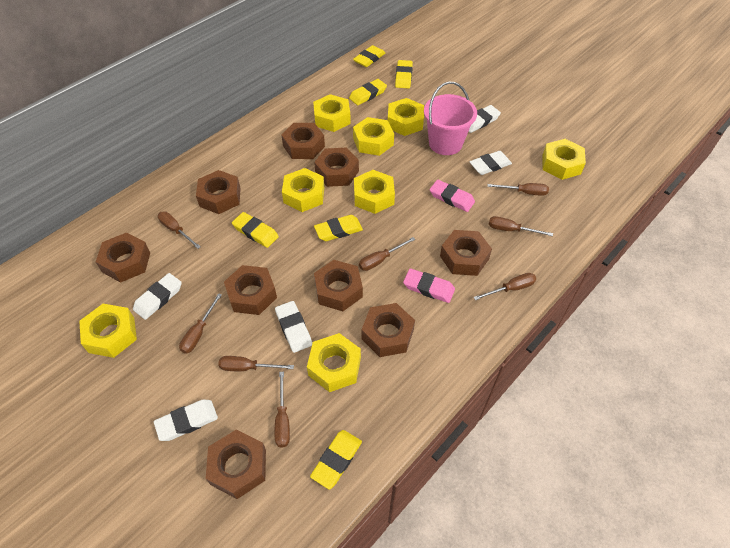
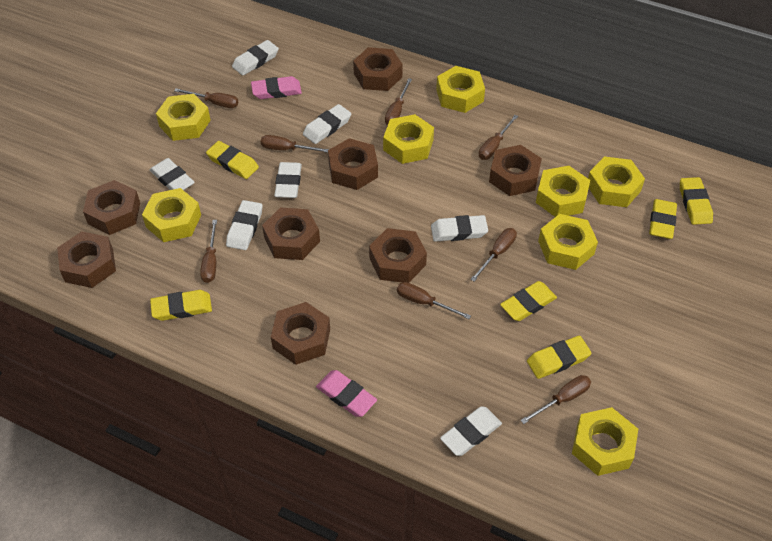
brown nut: 9 -> 8
pink bucket: 1 -> 0
white eraser: 5 -> 7

